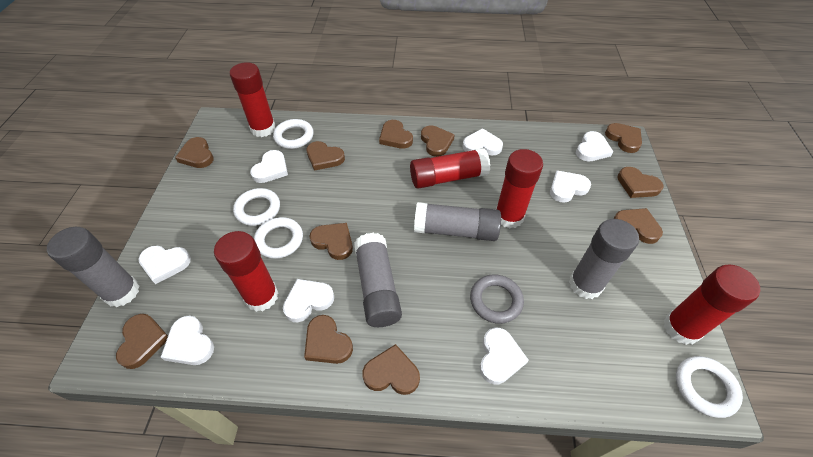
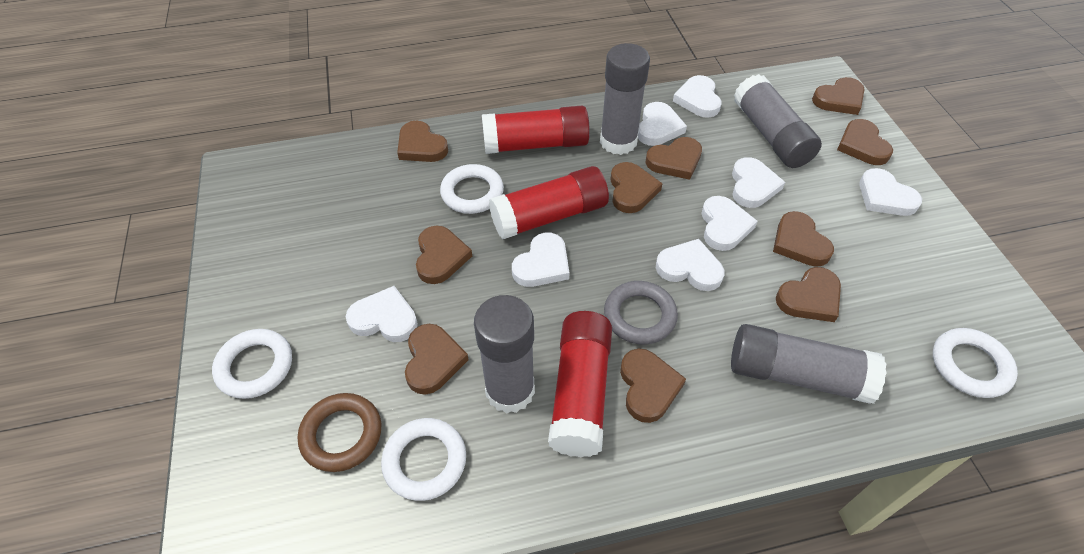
brown heart: 11 -> 10
brown ring: 0 -> 1
red glue stick: 5 -> 3

